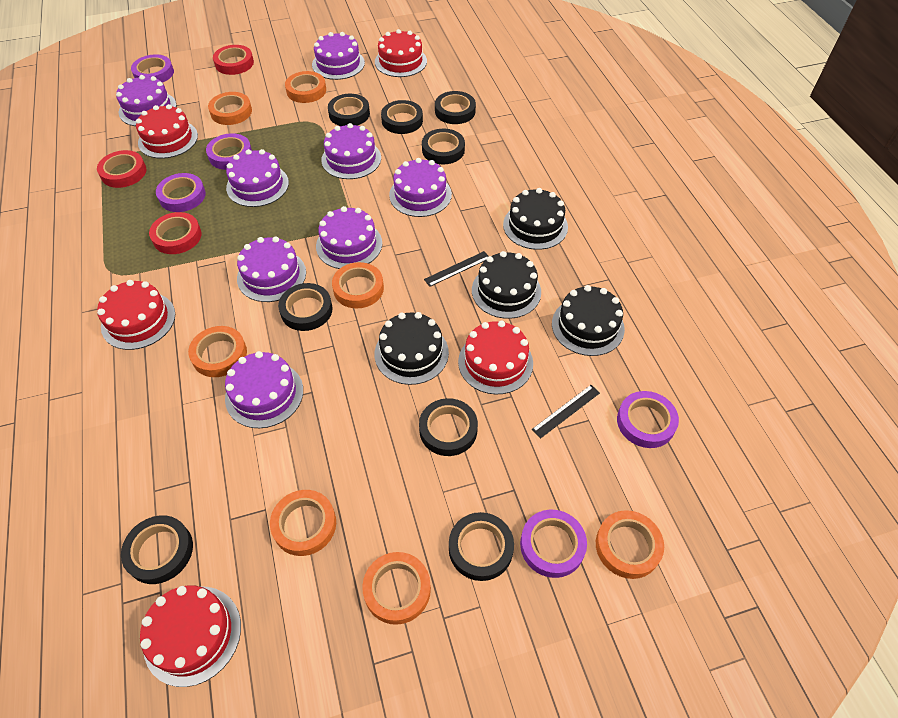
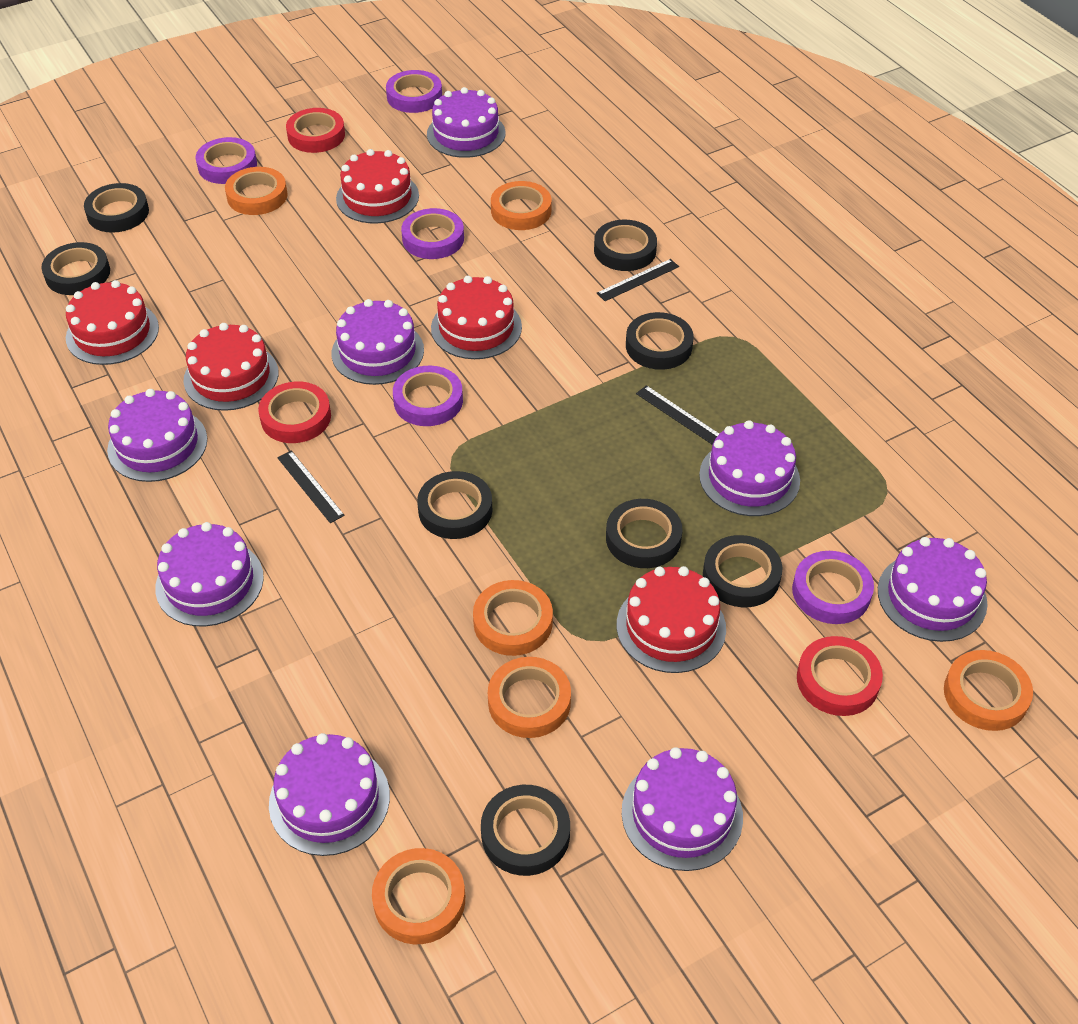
black cake: 4 -> 0
black ruler: 2 -> 3
orange tape: 7 -> 6

